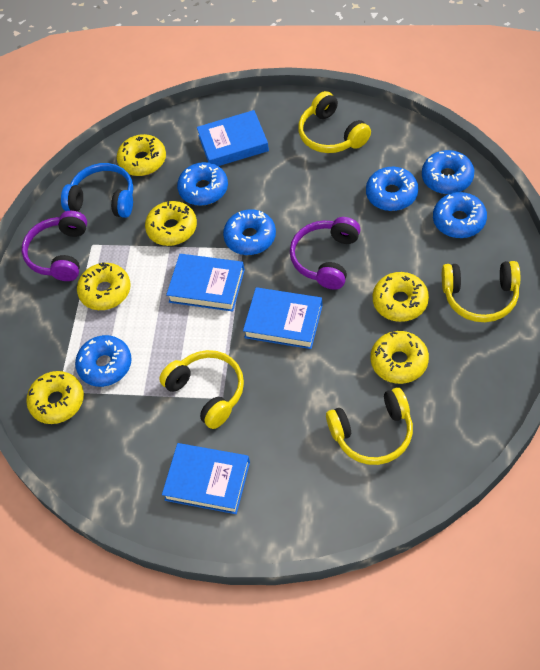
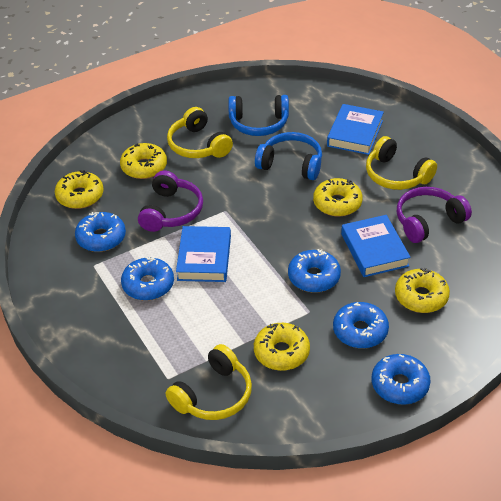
blue book: 4 -> 3
blue donut: 6 -> 5
blue headphones: 1 -> 2
yellow donut: 6 -> 5
yellow headphones: 4 -> 3

